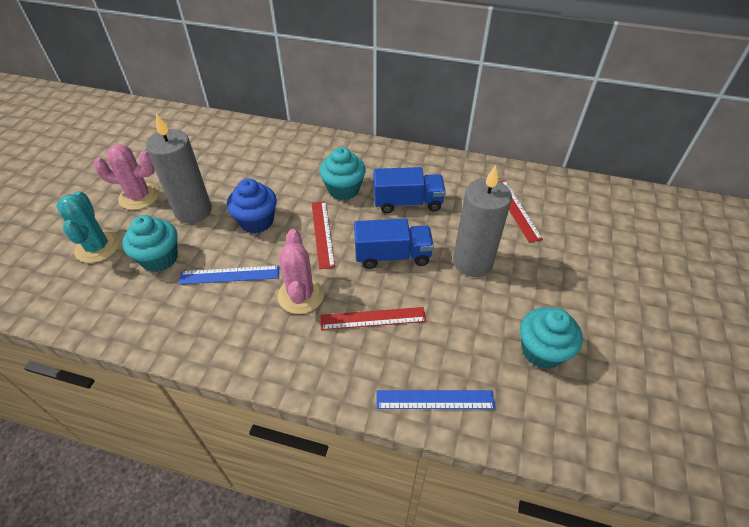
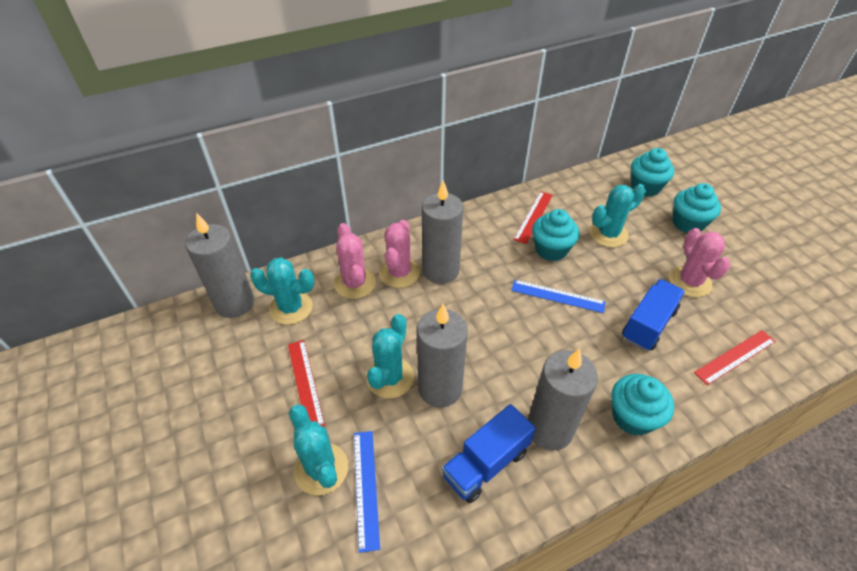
blue cupcake: 1 -> 0
grey candle: 2 -> 4
pink cactus: 2 -> 3
turquoise cactus: 1 -> 4
turquoise cupcake: 3 -> 4

